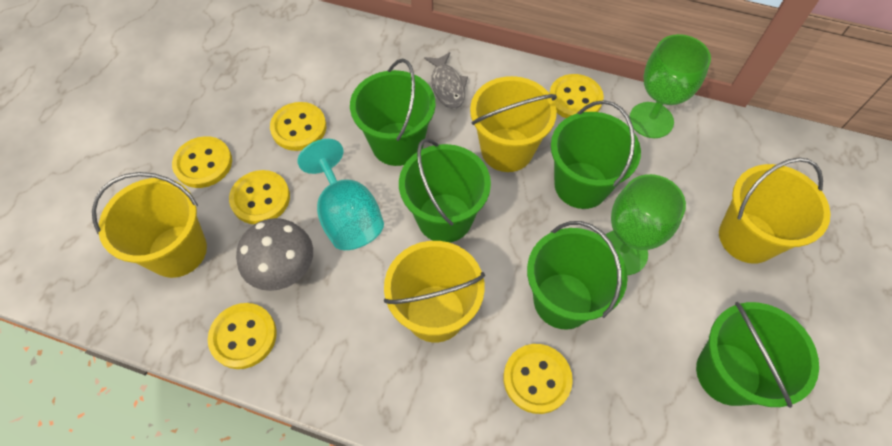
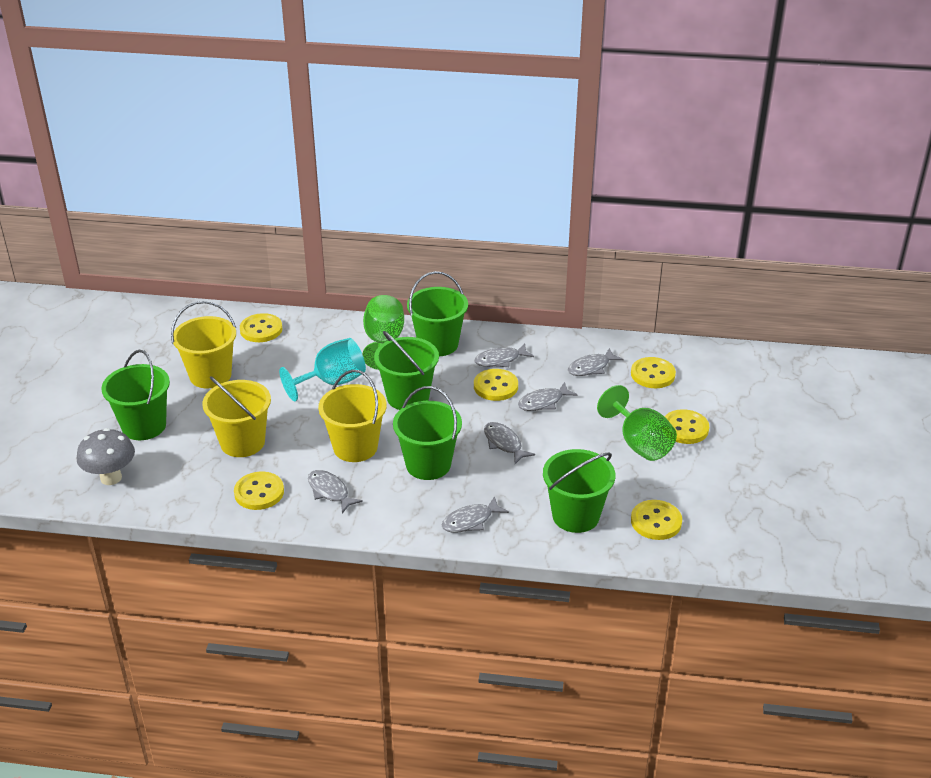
grey fish: 1 -> 6
yellow bucket: 4 -> 3

